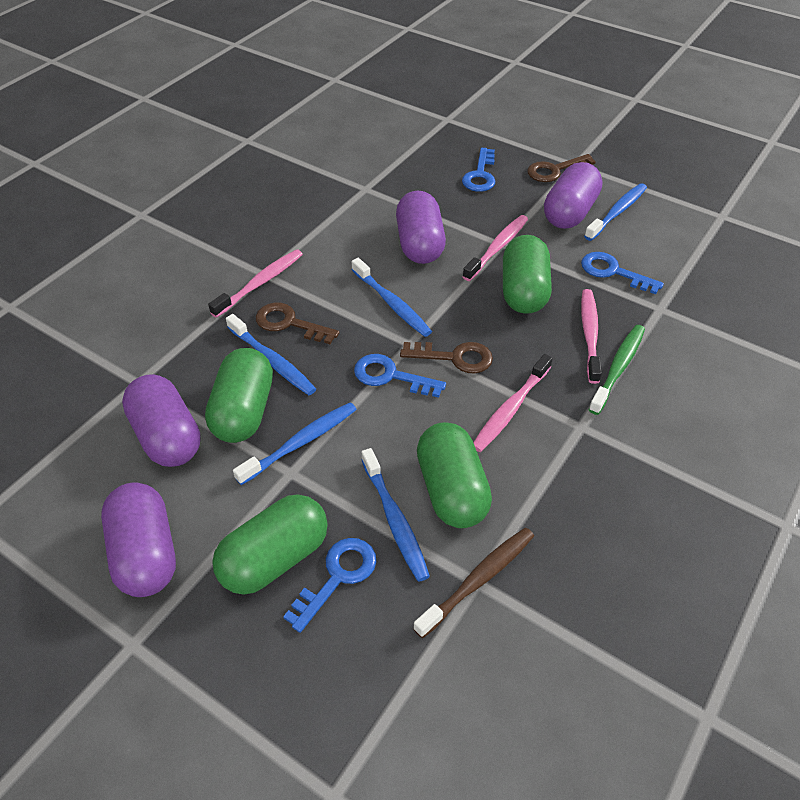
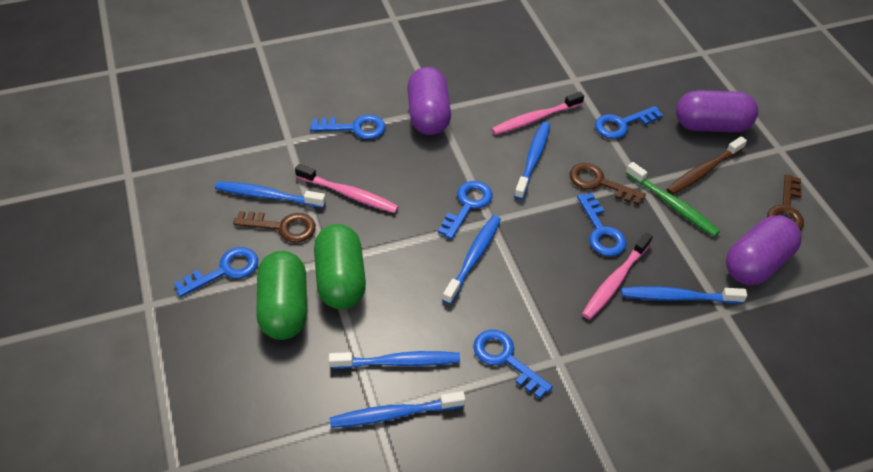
blue key: 4 -> 6
blue toothbrush: 5 -> 6
green capsule: 4 -> 2
pink toothbrush: 4 -> 3
purple capsule: 4 -> 3

